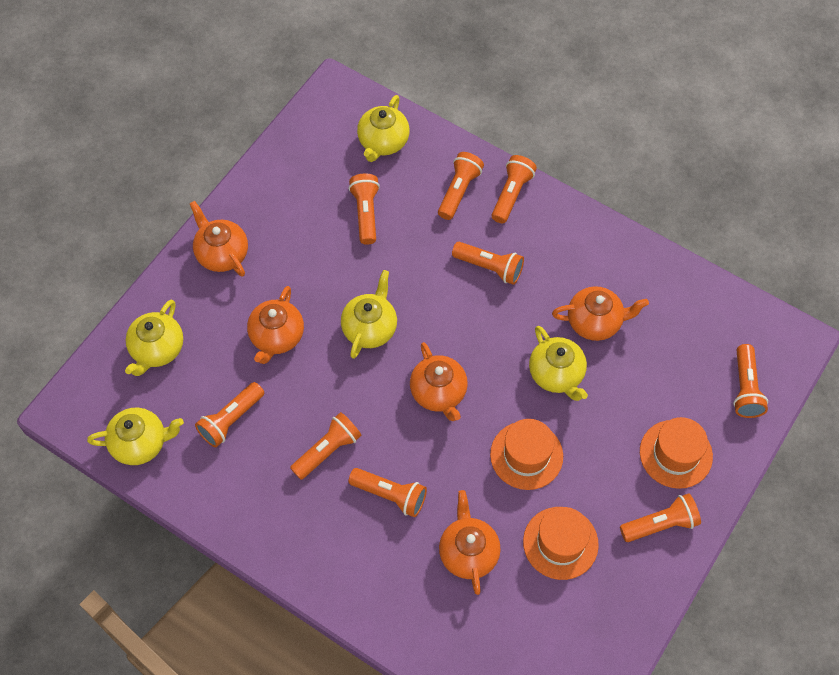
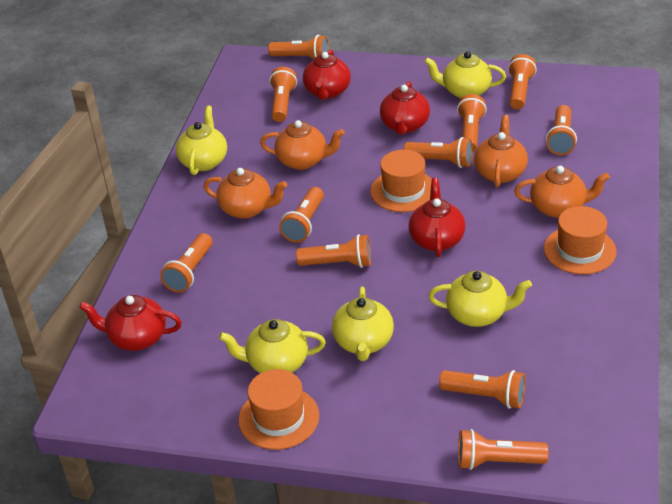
orange flashlight: 9 -> 11
orange teapot: 5 -> 4
red teapot: 0 -> 4

